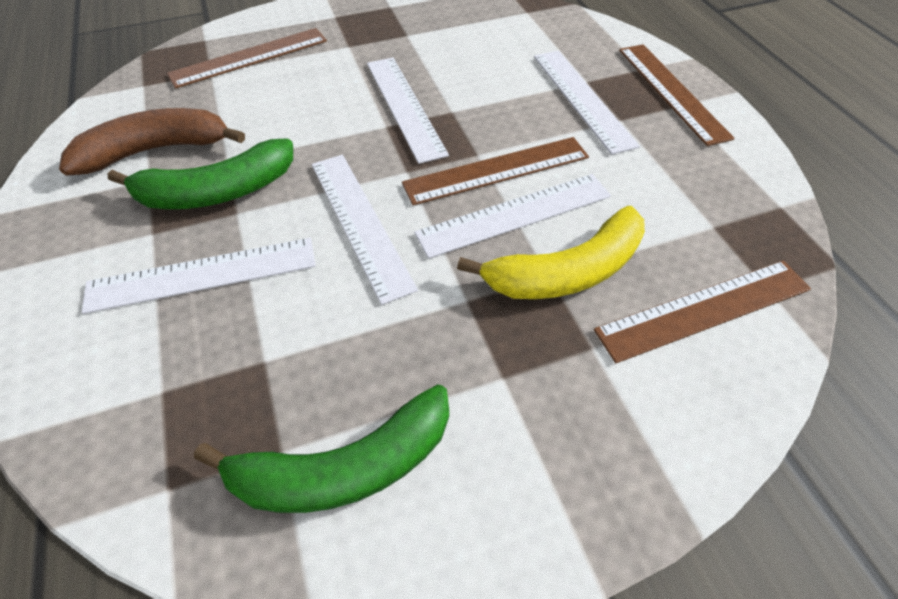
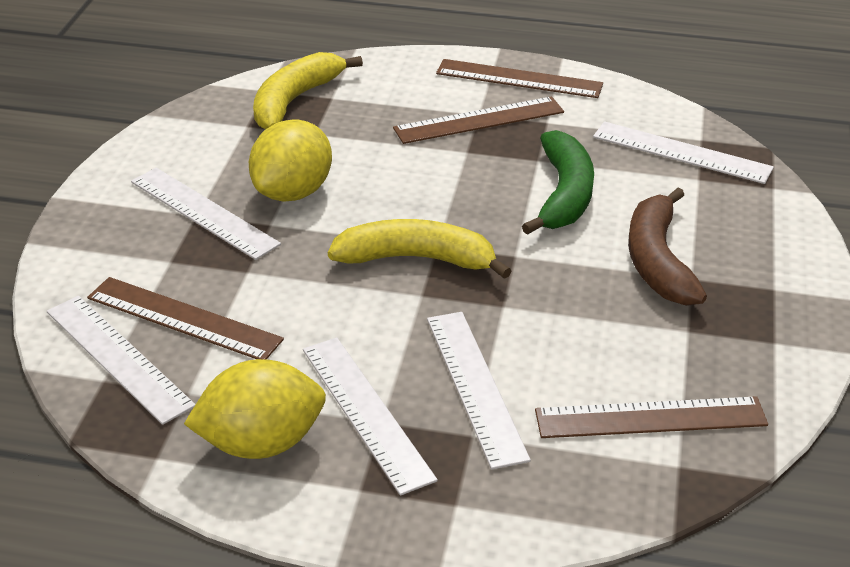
green banana: 2 -> 1
yellow banana: 1 -> 2
yellow lemon: 0 -> 2

